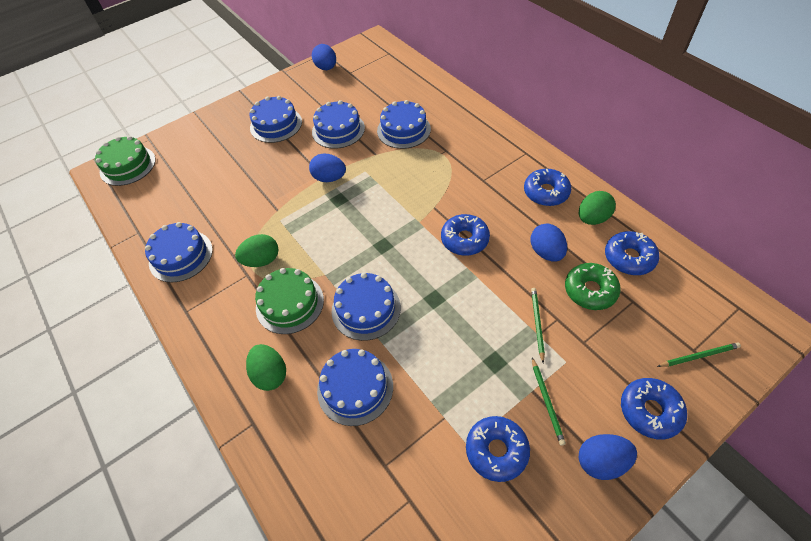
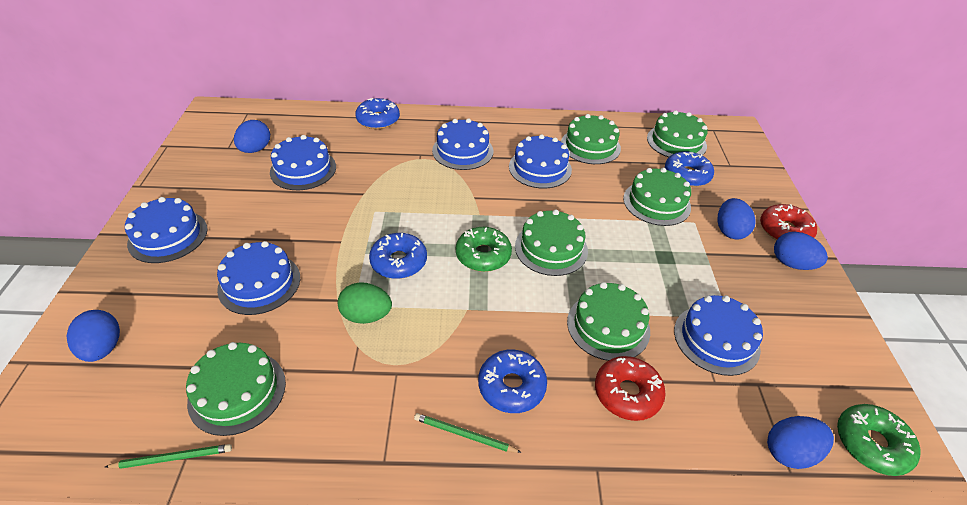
blue donut: 5 -> 4
blue egg: 4 -> 5
green cake: 2 -> 6
green donut: 1 -> 2
green egg: 3 -> 1
green pencil: 3 -> 2
red donut: 0 -> 2

